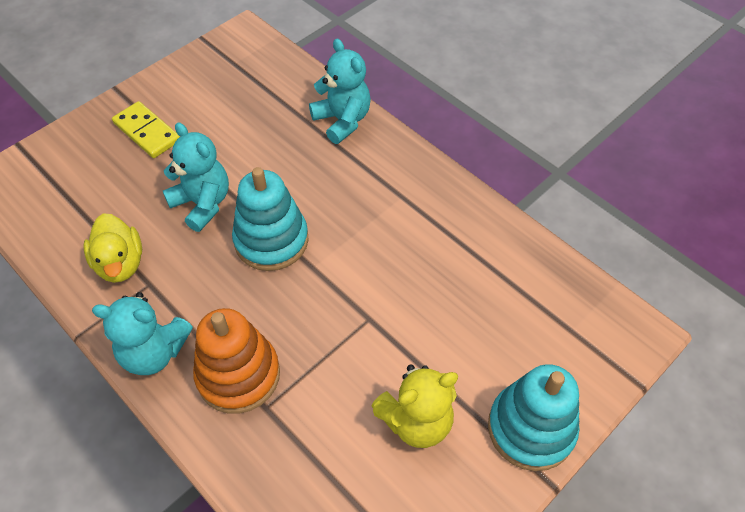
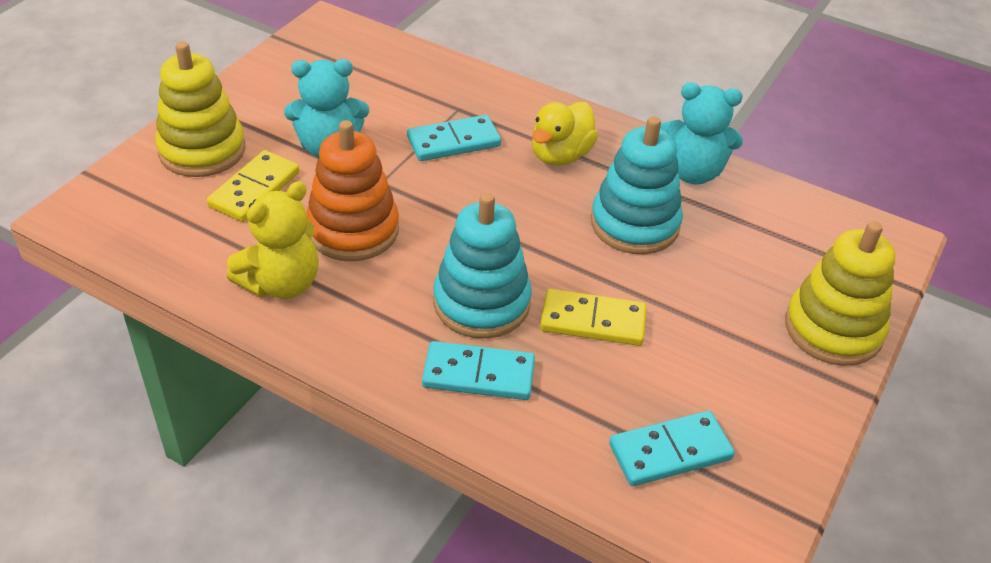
turquoise domino: 0 -> 3
turquoise teddy bear: 3 -> 2
yellow domino: 1 -> 2
yellow stacking toy: 0 -> 2

